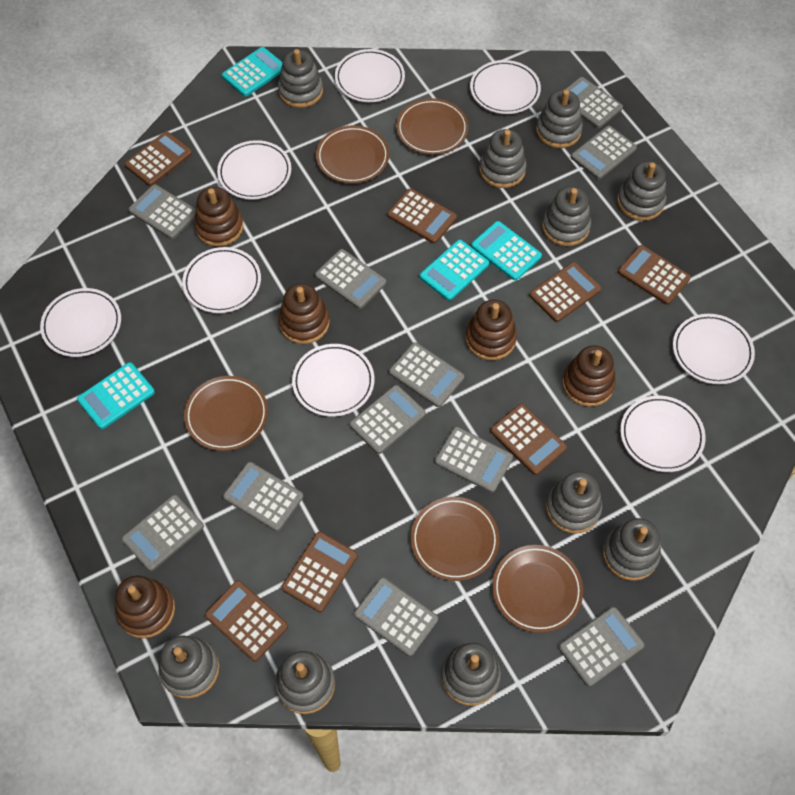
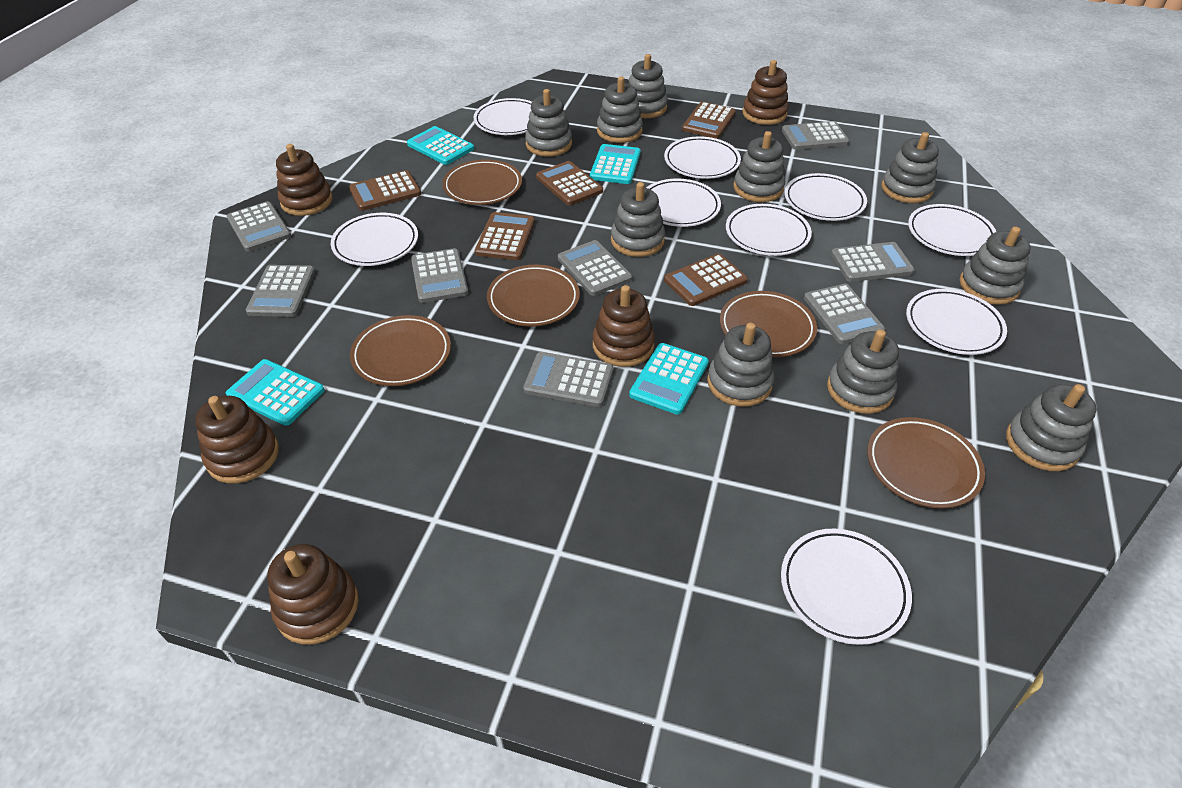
brown calculator: 7 -> 5
grey calculator: 11 -> 8
white plate: 8 -> 9

